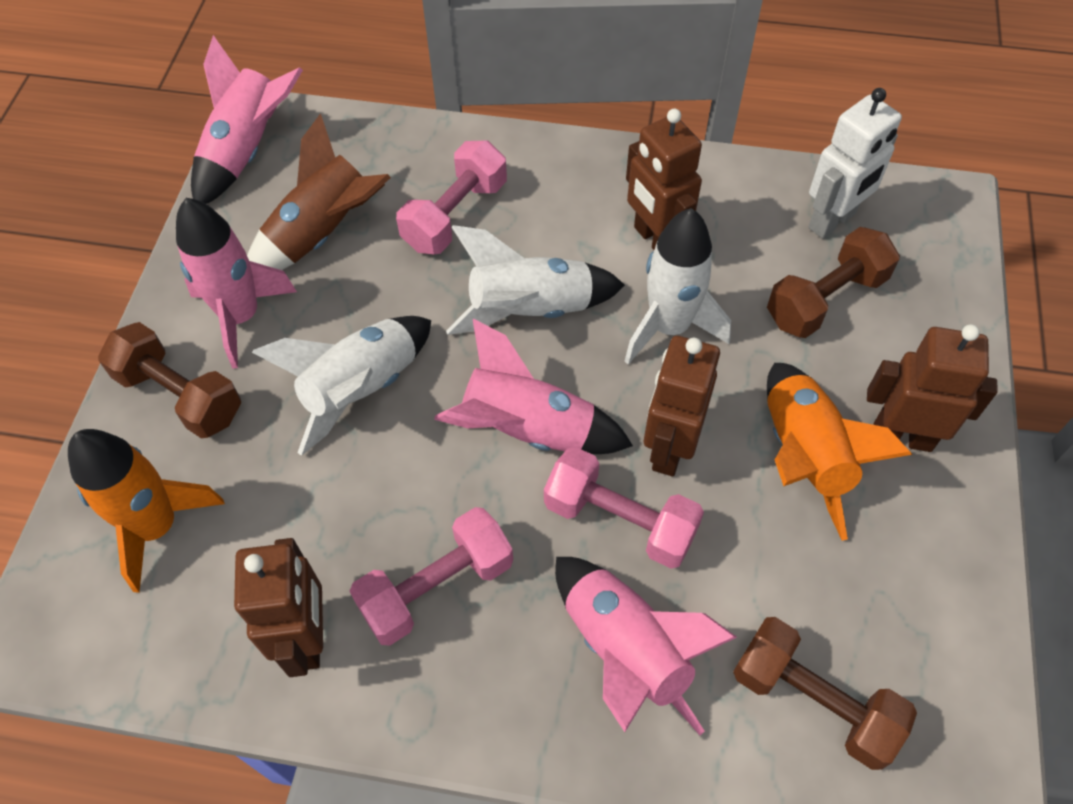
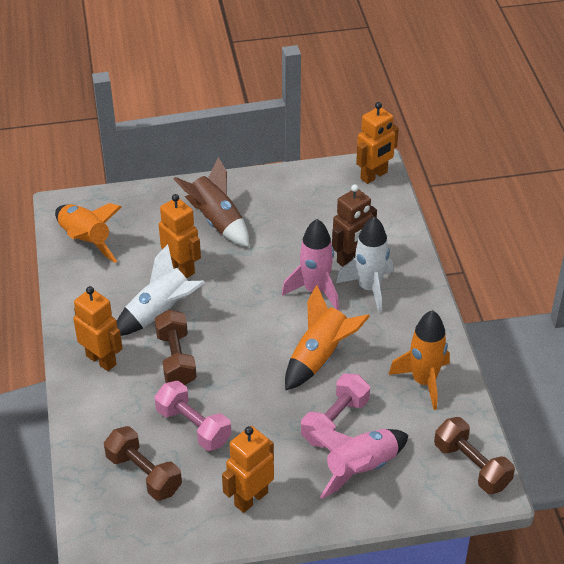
brown robot: 4 -> 1
orange robot: 0 -> 4
orange rocket: 2 -> 3
pink dumbbell: 3 -> 2
pink rocket: 4 -> 2
white robot: 1 -> 0
white rocket: 3 -> 2

